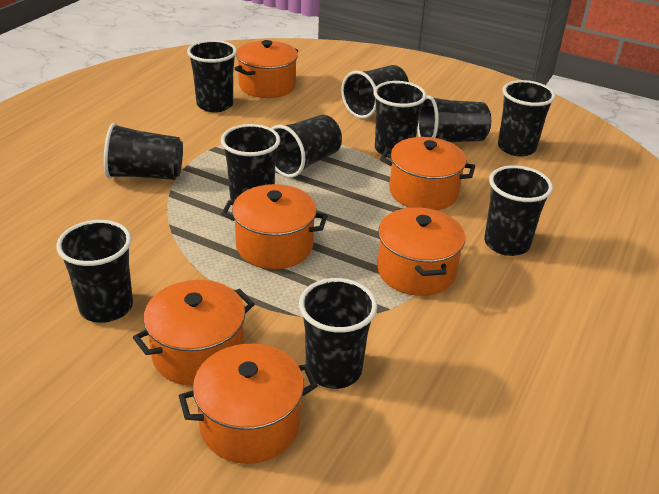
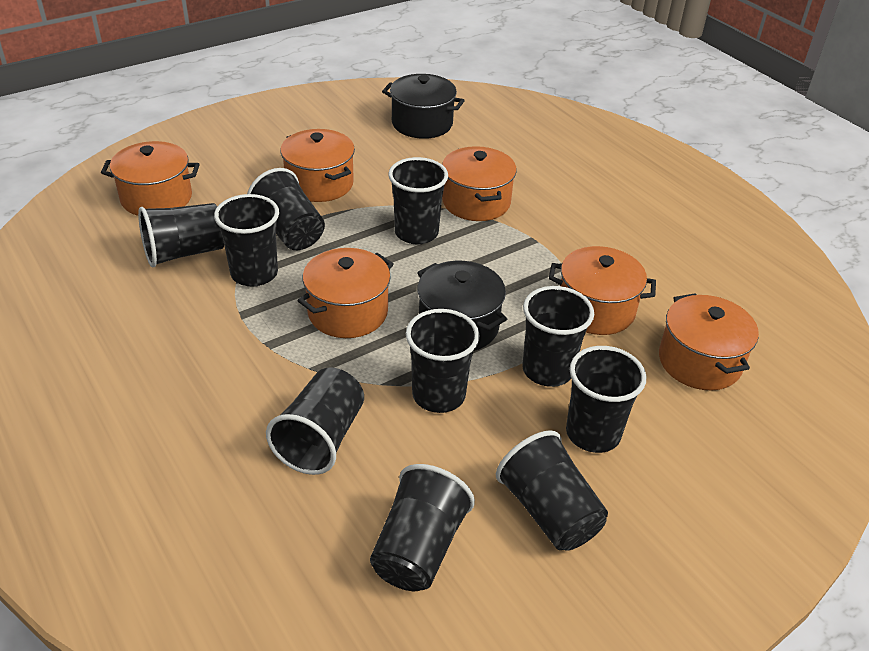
black cup: 11 -> 10
black pot: 0 -> 2

